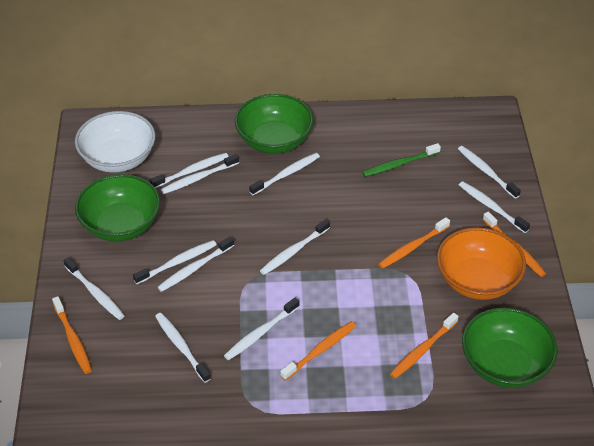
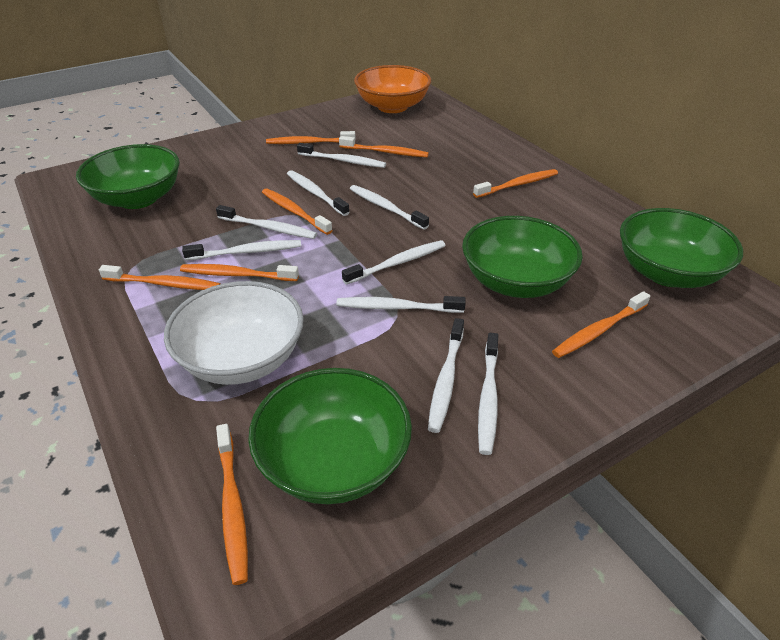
green bowl: 3 -> 4
green toothbrush: 1 -> 0
orange toothbrush: 5 -> 8
white toothbrush: 11 -> 9

